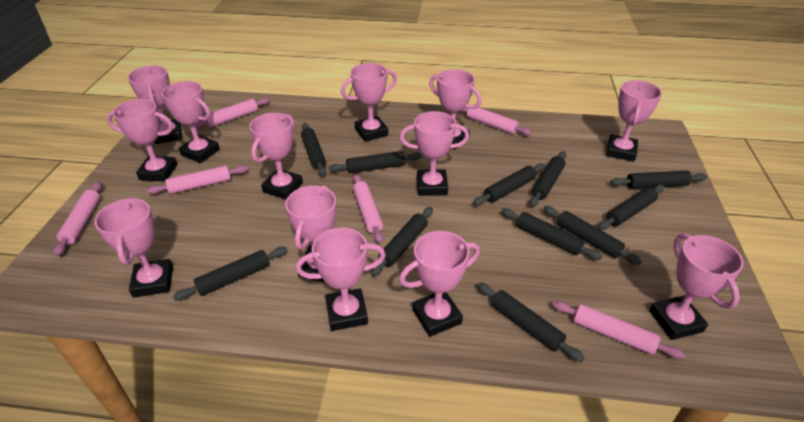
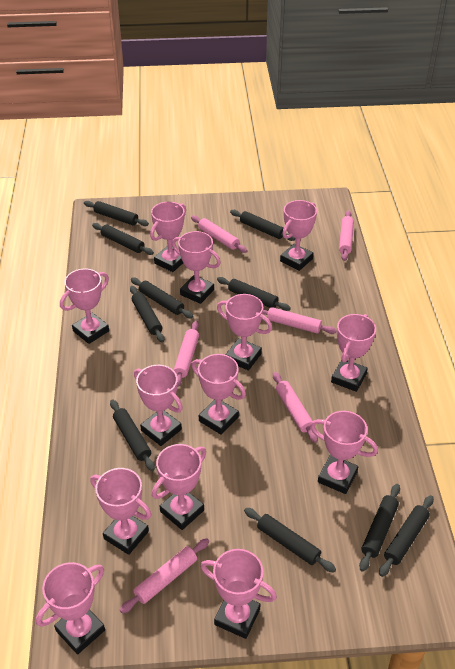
black rolling pin: 11 -> 10

